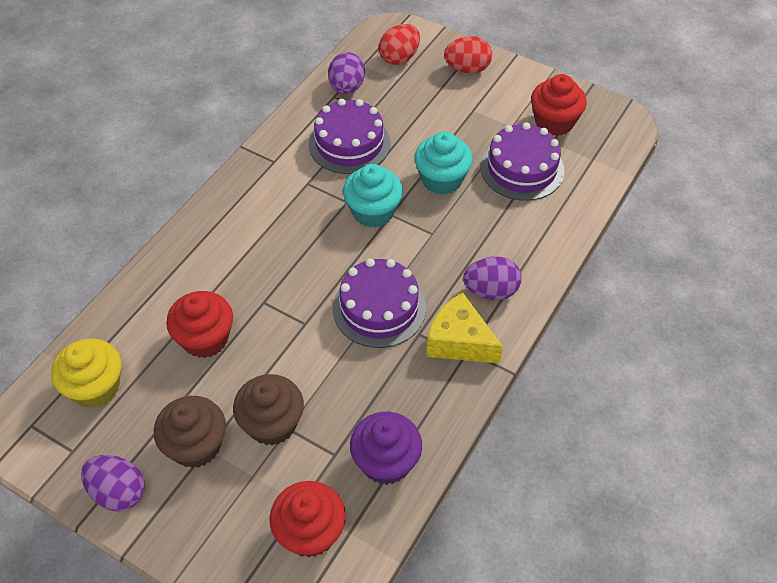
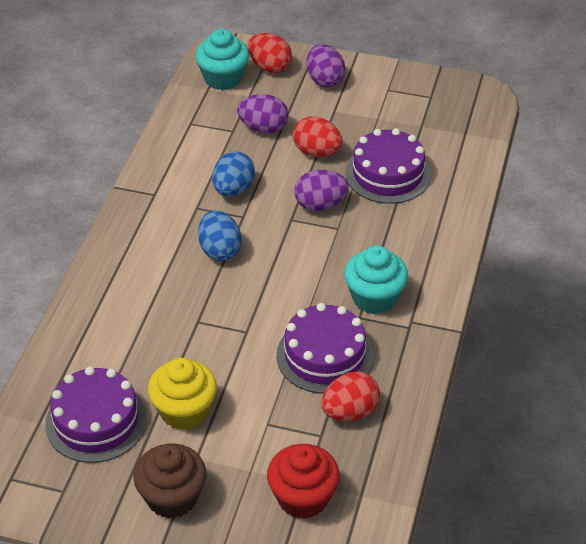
blue egg: 0 -> 2
brown cupcake: 2 -> 1
purple cupcake: 1 -> 0
red cupcake: 3 -> 1
red egg: 2 -> 3
yellow cheese: 1 -> 0

